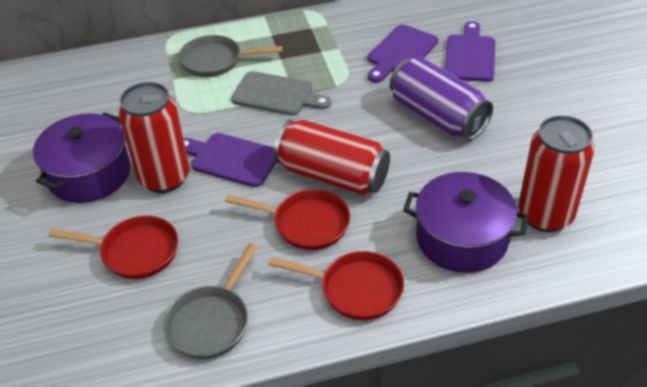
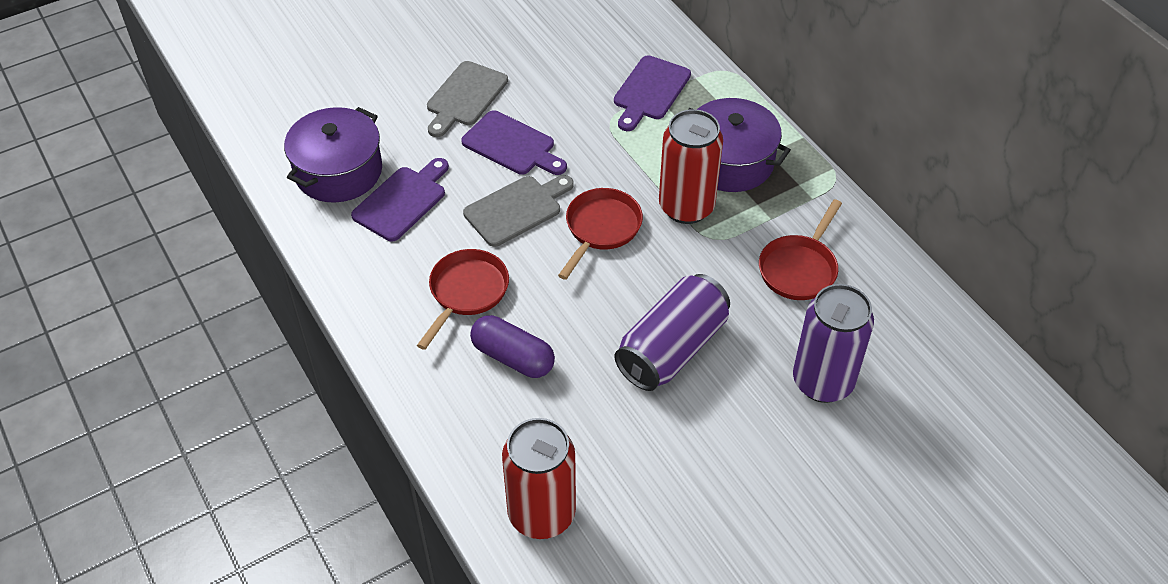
grey cutting board: 1 -> 2
grey pan: 2 -> 0
purple can: 1 -> 2
purple capsule: 0 -> 1
red can: 3 -> 2

